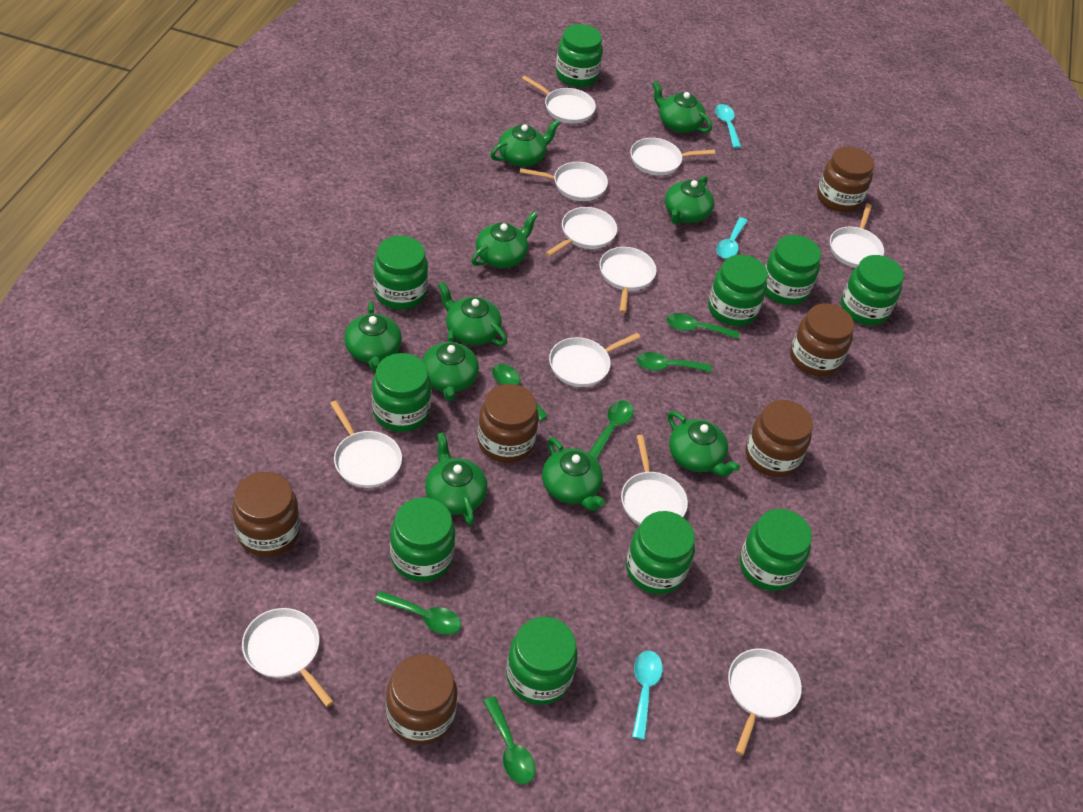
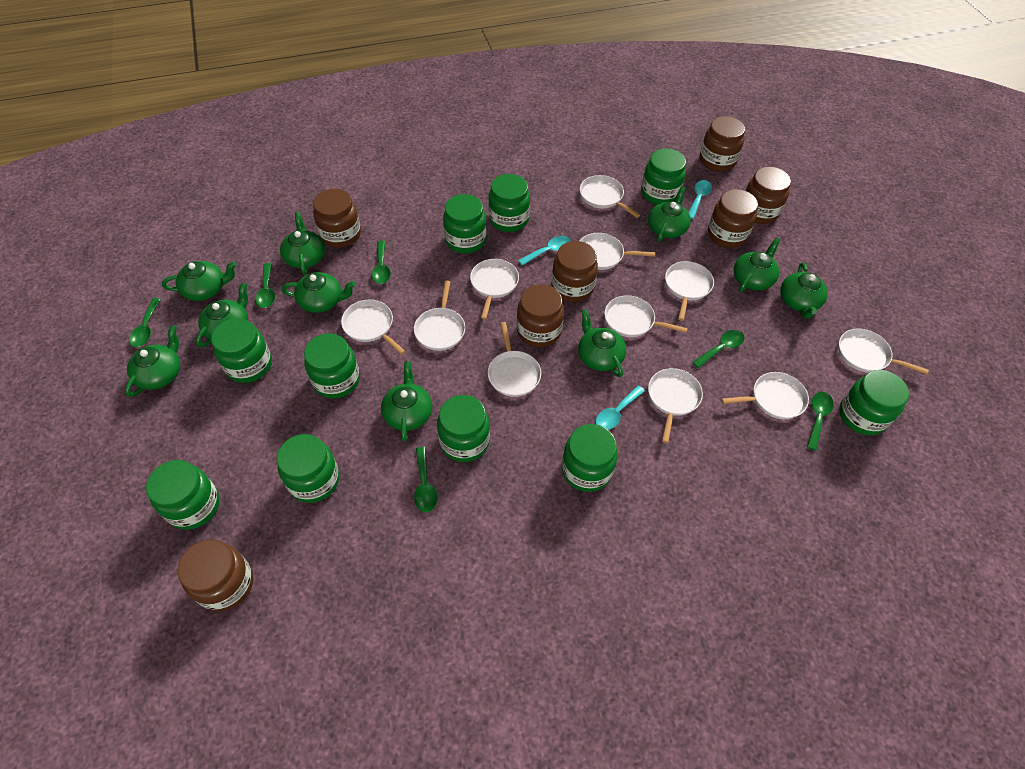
brown jar: 6 -> 7

